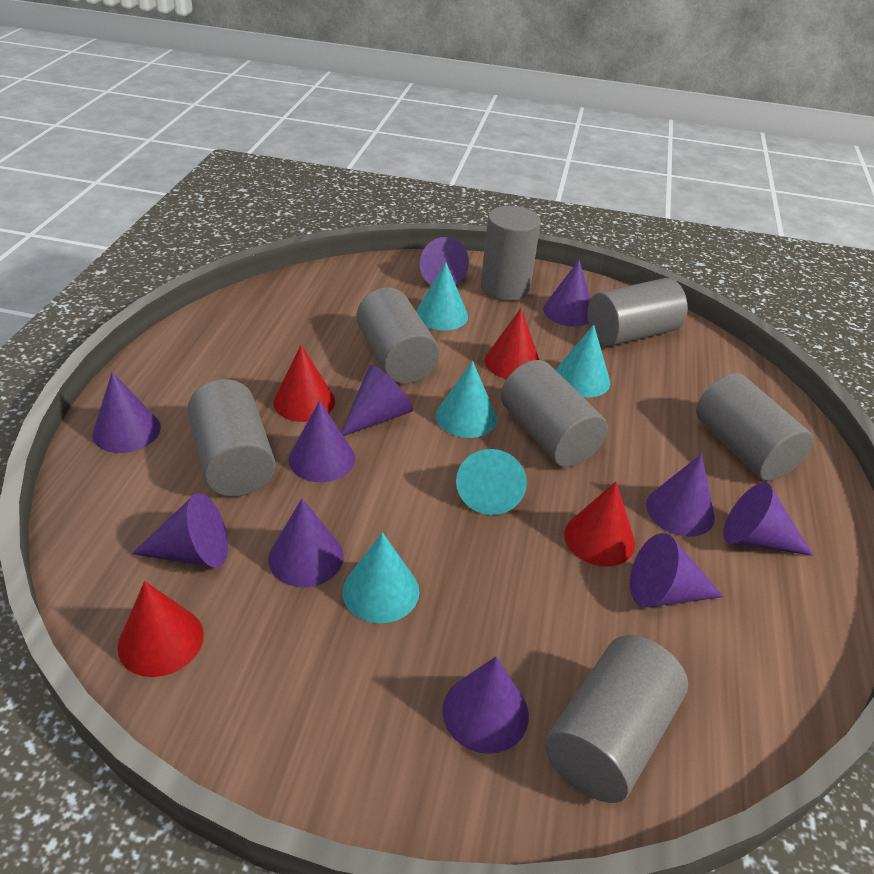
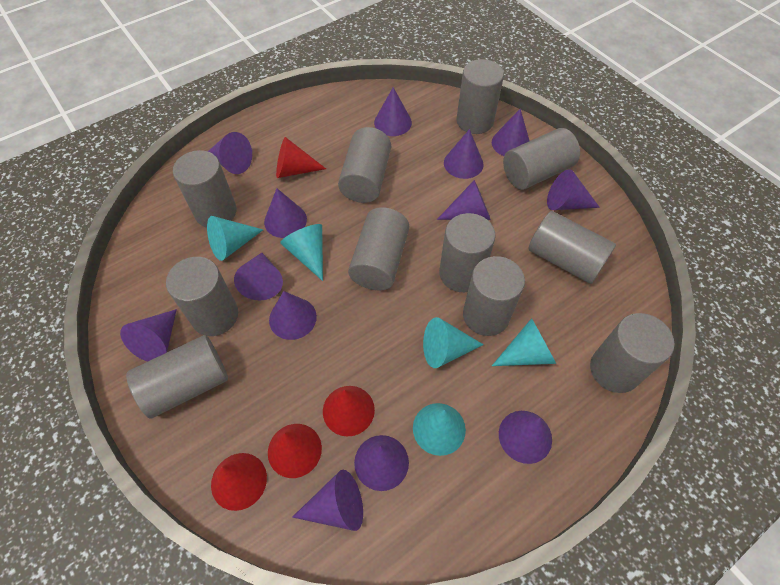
grey cylinder: 7 -> 11
purple cone: 11 -> 13

